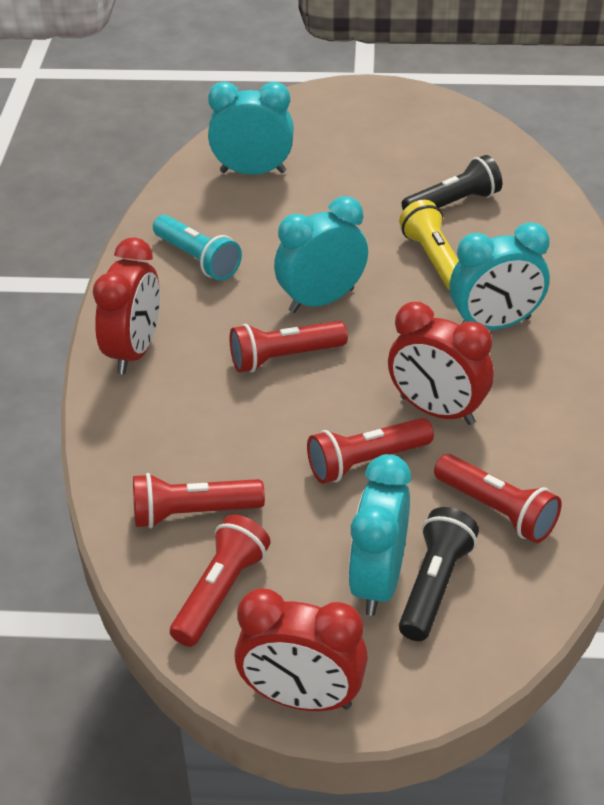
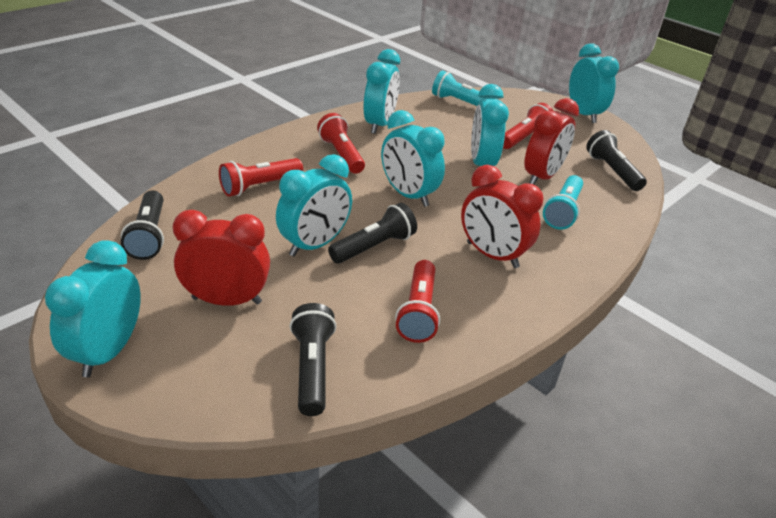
black flashlight: 2 -> 4
red flashlight: 5 -> 4
turquoise clock: 4 -> 6
turquoise flashlight: 1 -> 2
yellow flashlight: 1 -> 0

